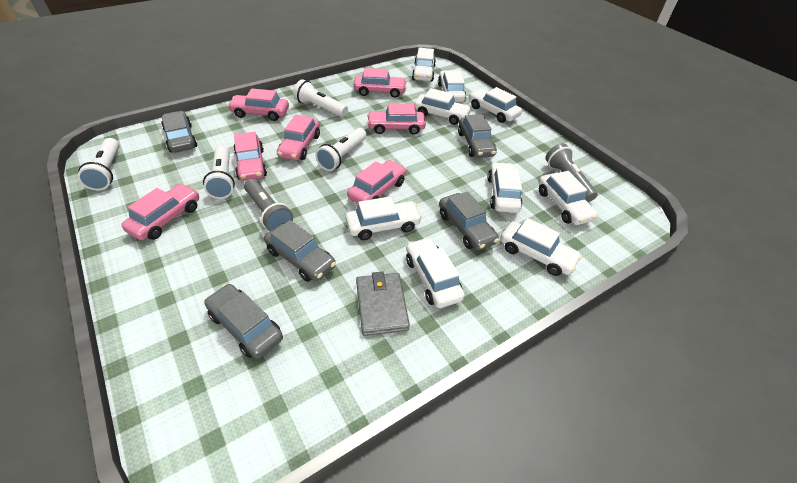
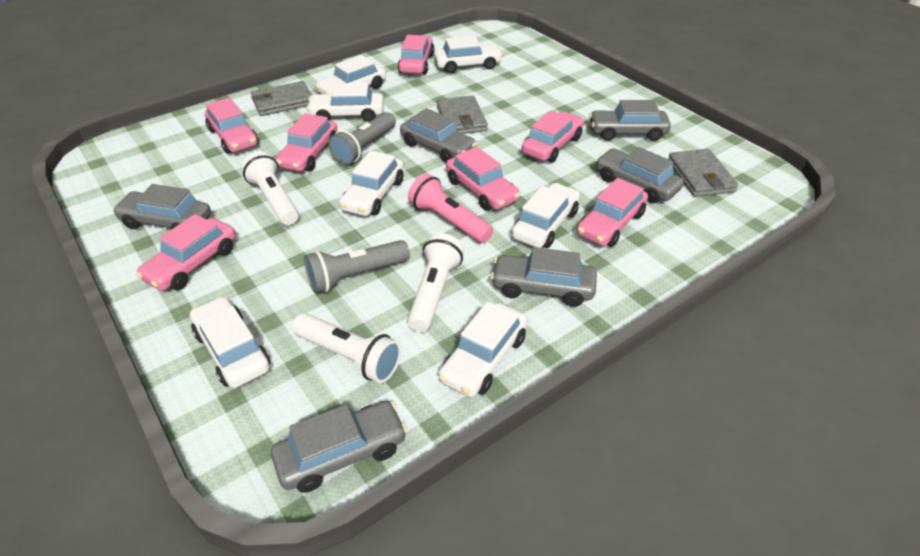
grey car: 5 -> 6
grey wallet: 1 -> 3
pink flashlight: 0 -> 1
white car: 9 -> 7
white flashlight: 4 -> 3

